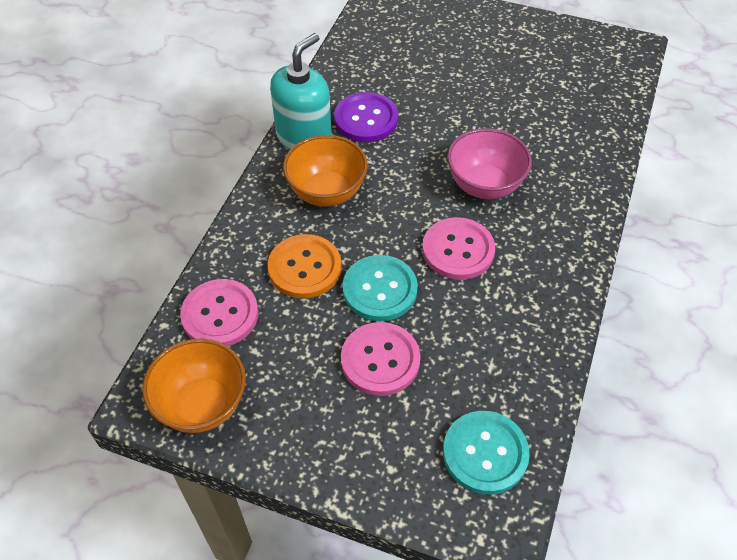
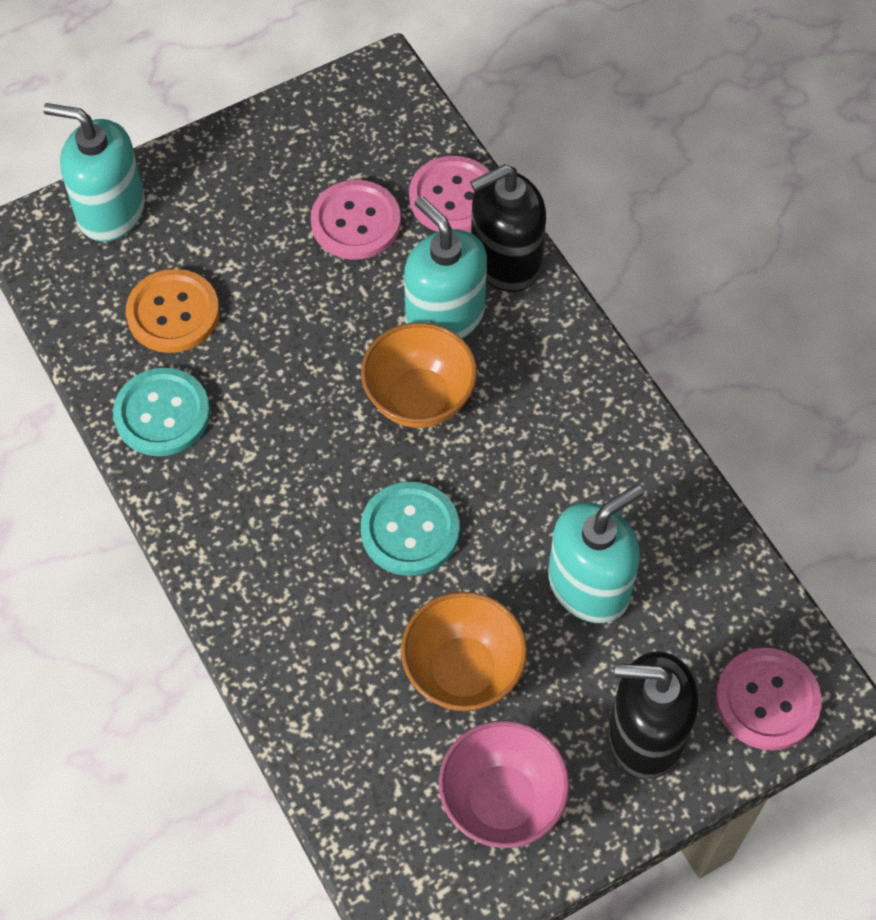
black soap dispenser: 0 -> 2
purple button: 1 -> 0
turquoise soap dispenser: 1 -> 3

